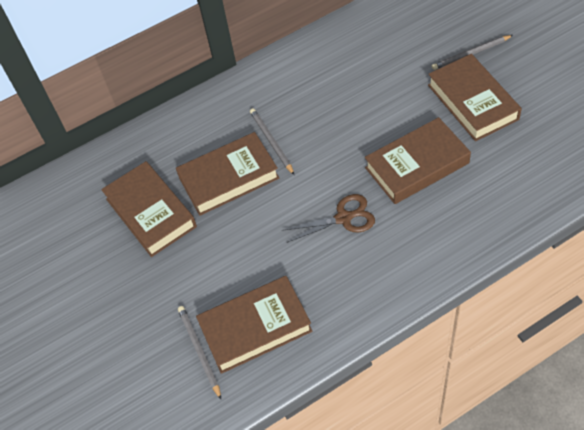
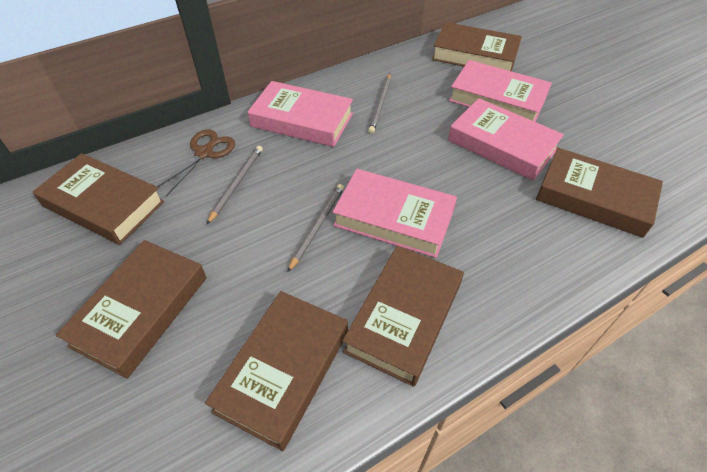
brown book: 5 -> 6
pink book: 0 -> 4

